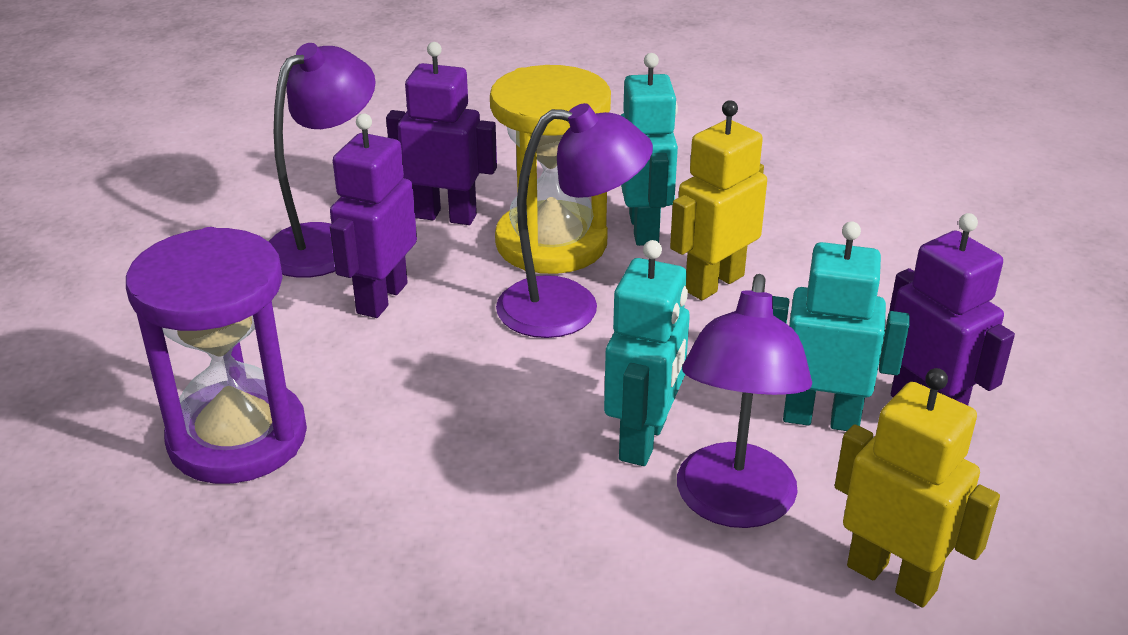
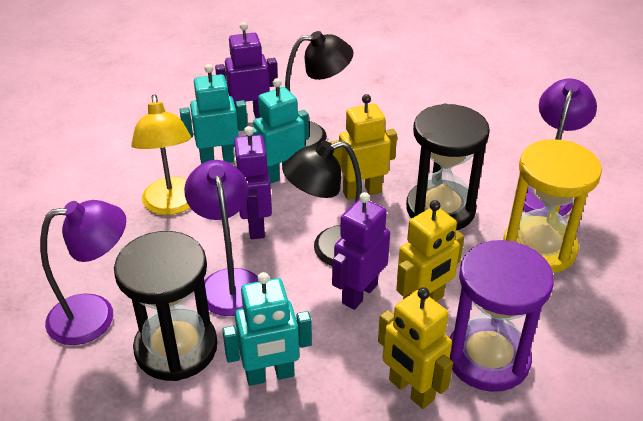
black hourglass: 0 -> 2
black lamp: 0 -> 2
yellow lamp: 0 -> 1
yellow robot: 2 -> 3

